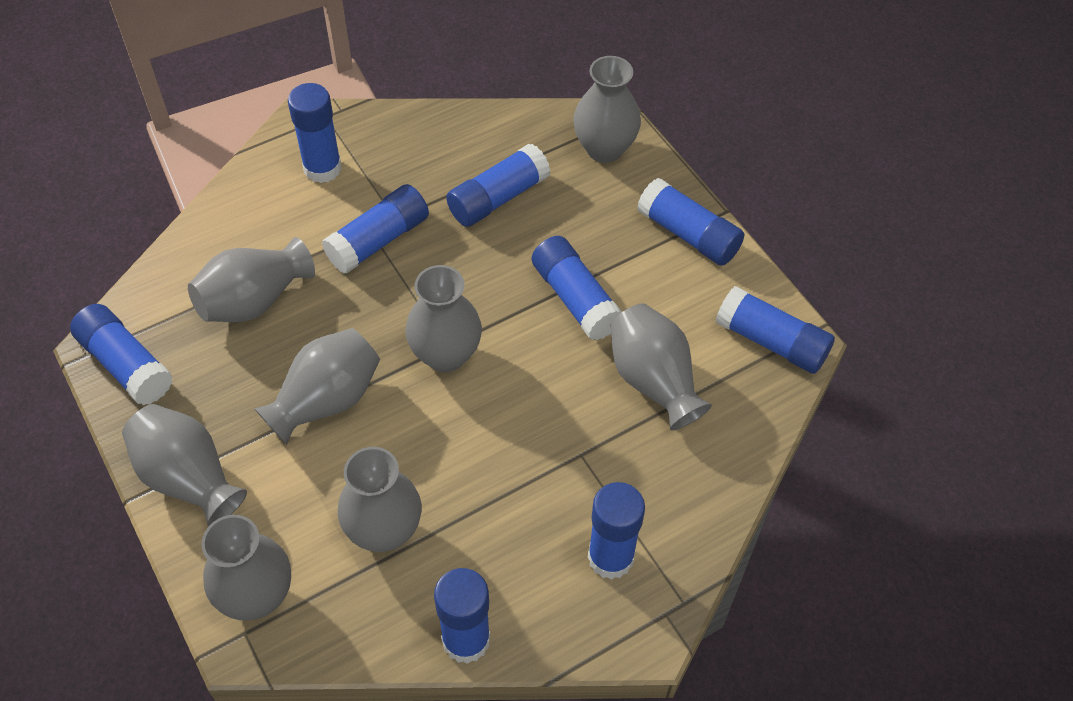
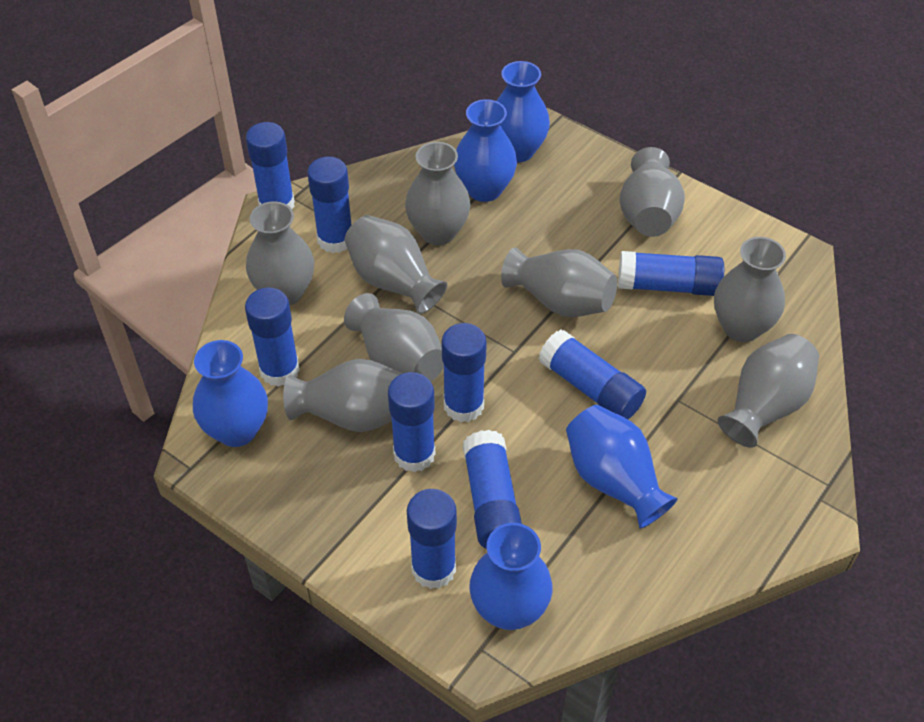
blue vase: 0 -> 5
grey vase: 8 -> 9

